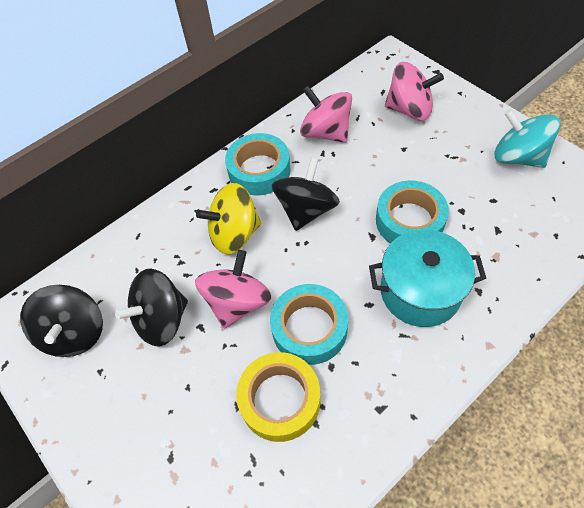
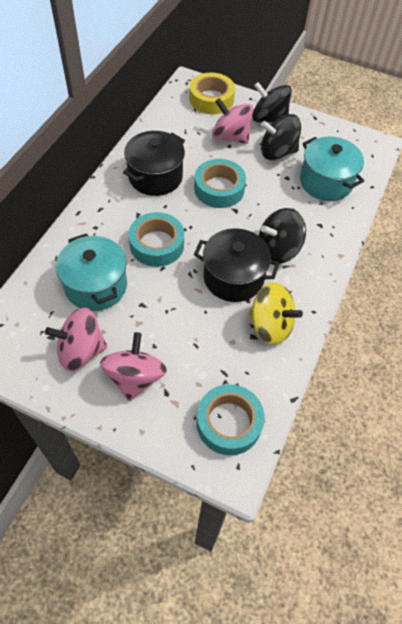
black pot: 0 -> 2
turquoise pot: 1 -> 2
turquoise spinning top: 1 -> 0

